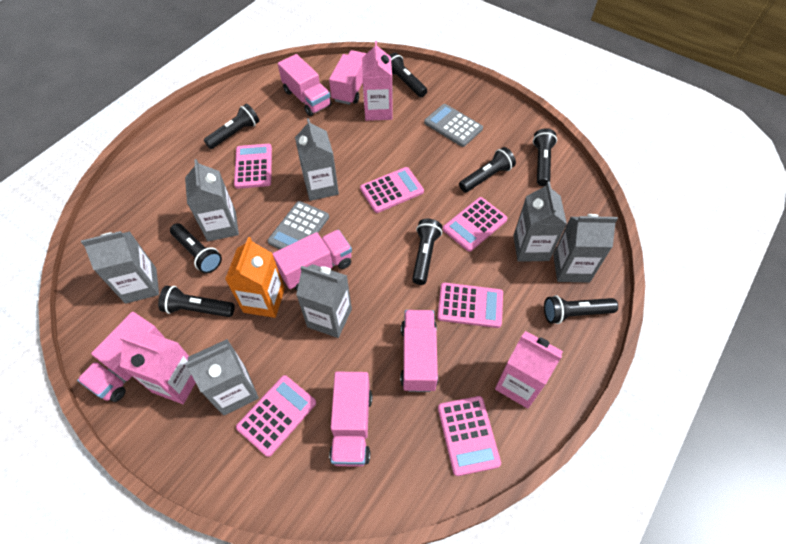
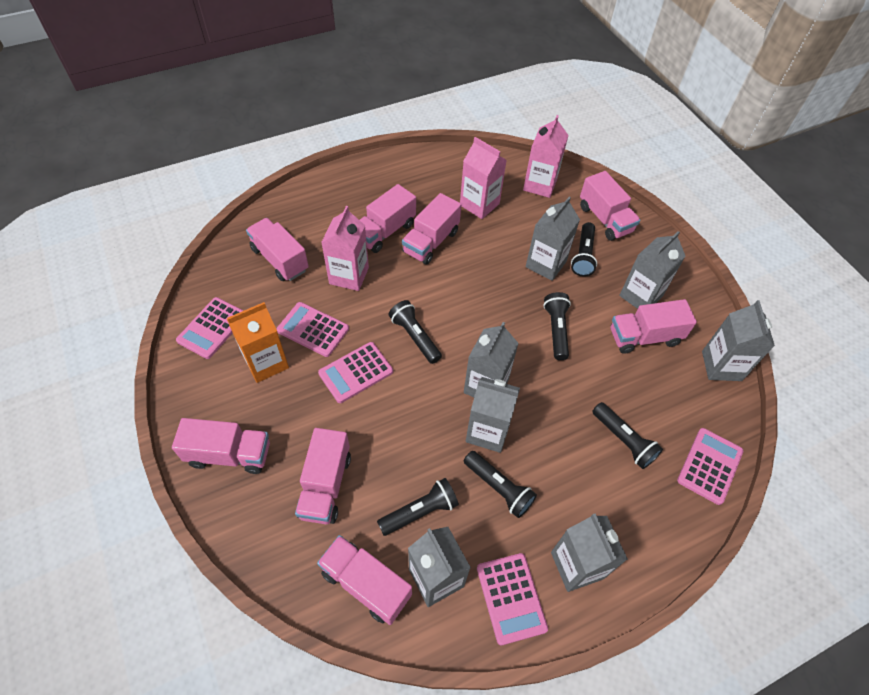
black flashlight: 8 -> 6
grey calculator: 2 -> 0
pink calculator: 6 -> 5
pink truck: 6 -> 8

